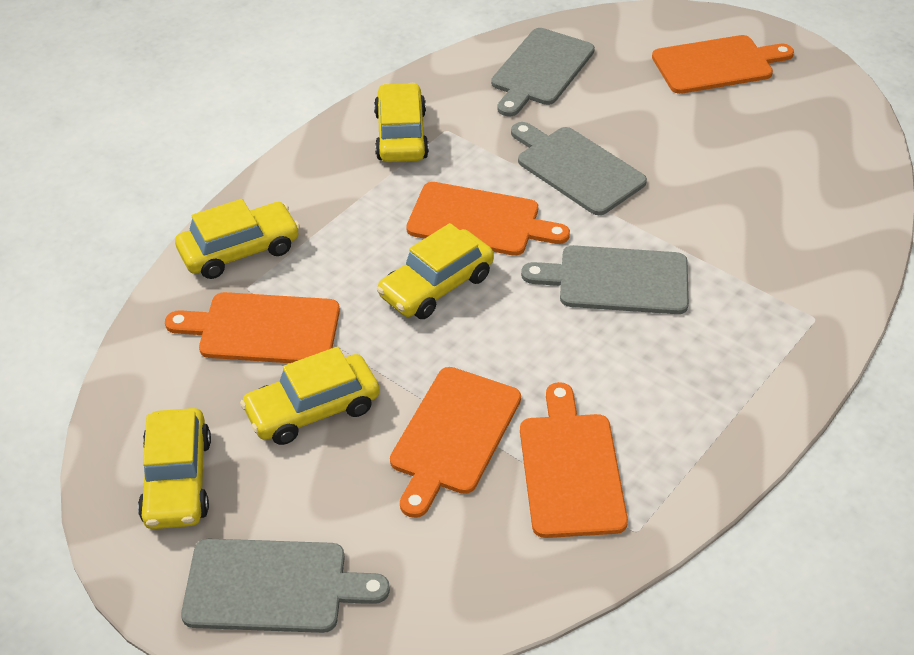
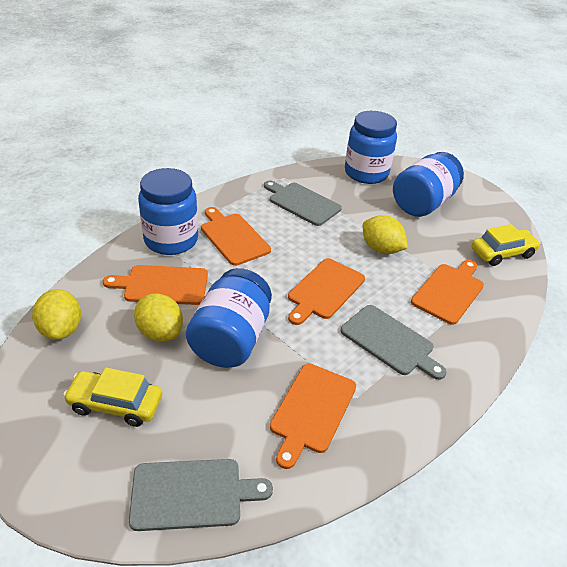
blue jar: 0 -> 4
grey cutting board: 4 -> 3
yellow car: 5 -> 2
yellow lemon: 0 -> 3

